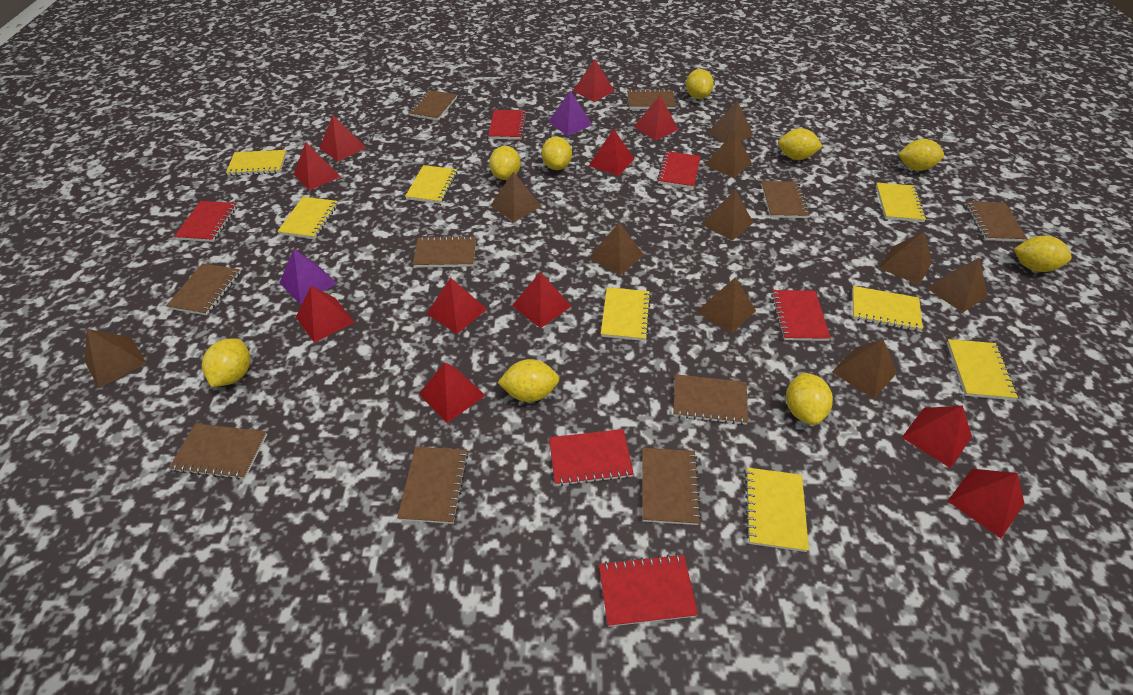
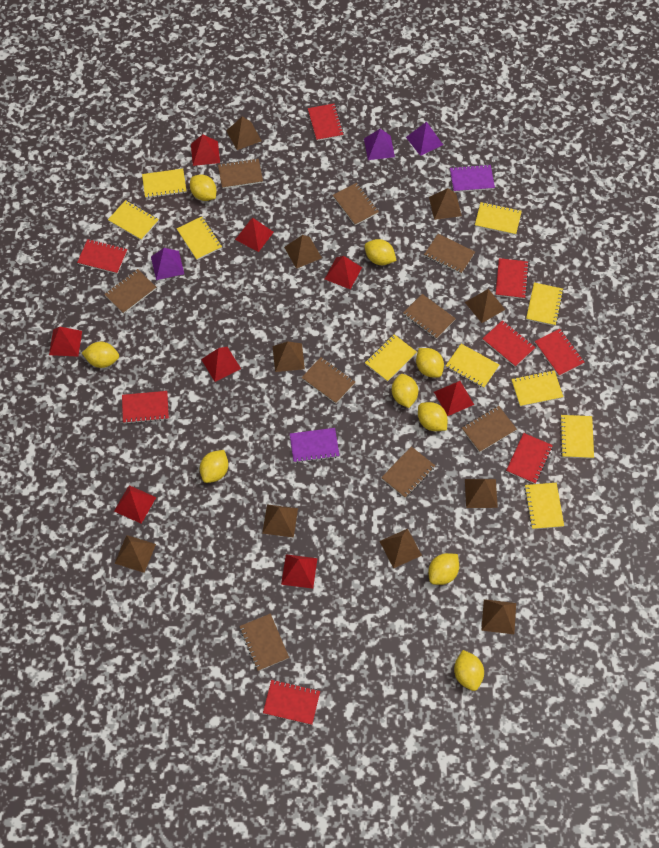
brown notebook: 10 -> 9
purple notebook: 0 -> 2
purple pyramid: 2 -> 3
red notebook: 6 -> 8
red pyramid: 11 -> 8
yellow notebook: 8 -> 10

